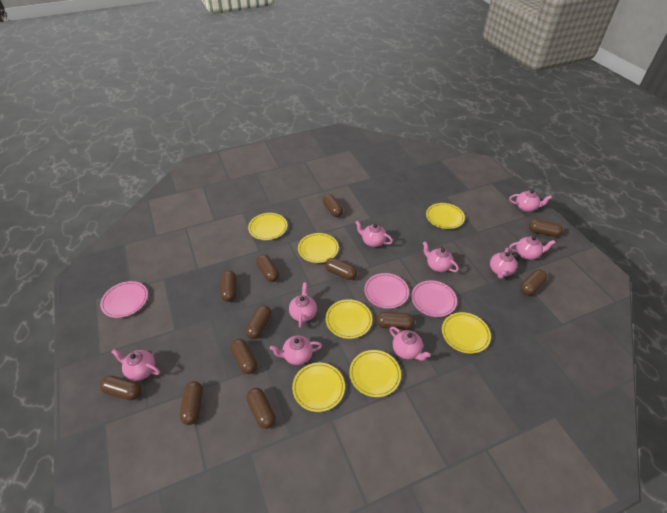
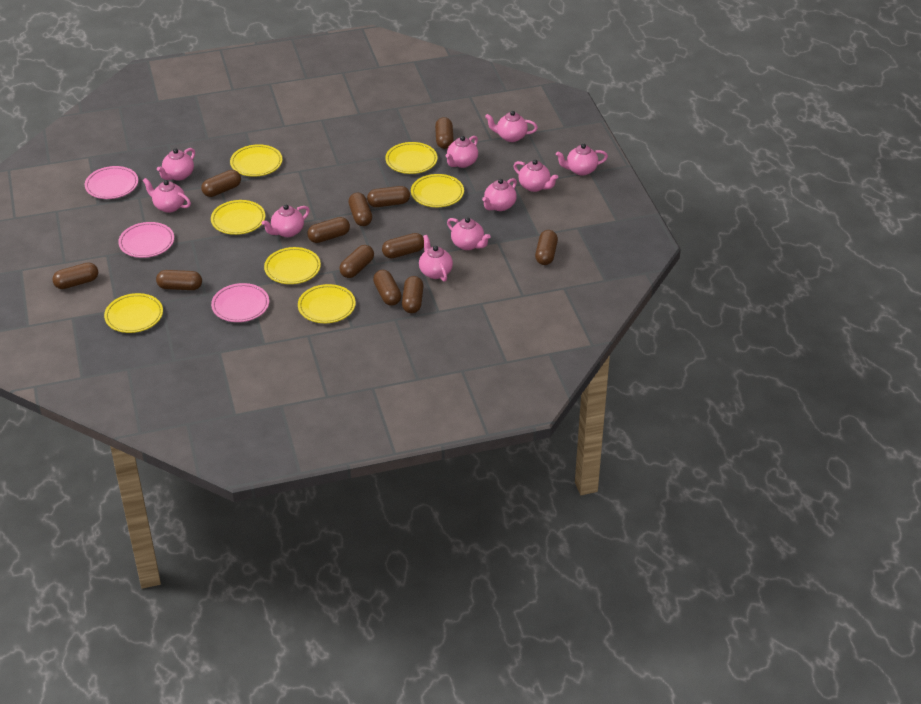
pink teapot: 9 -> 10

